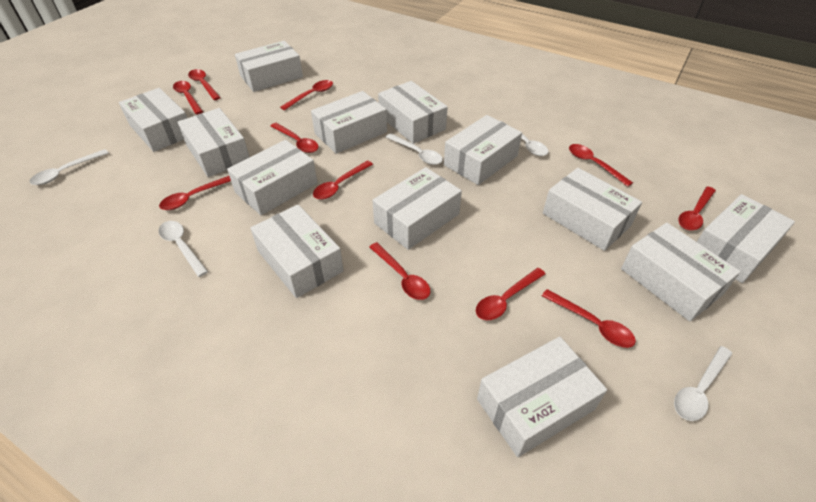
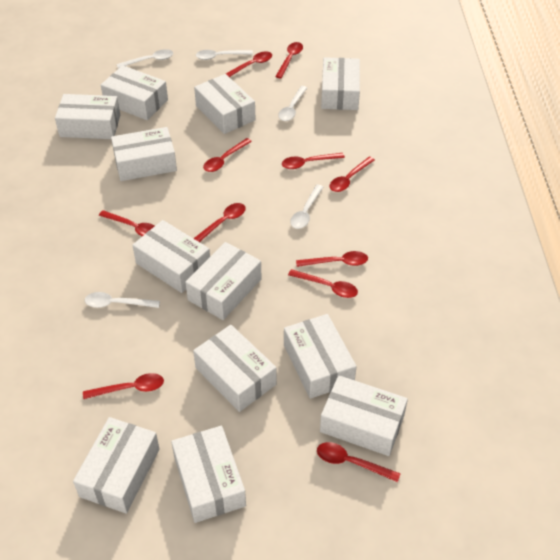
white box: 13 -> 12

